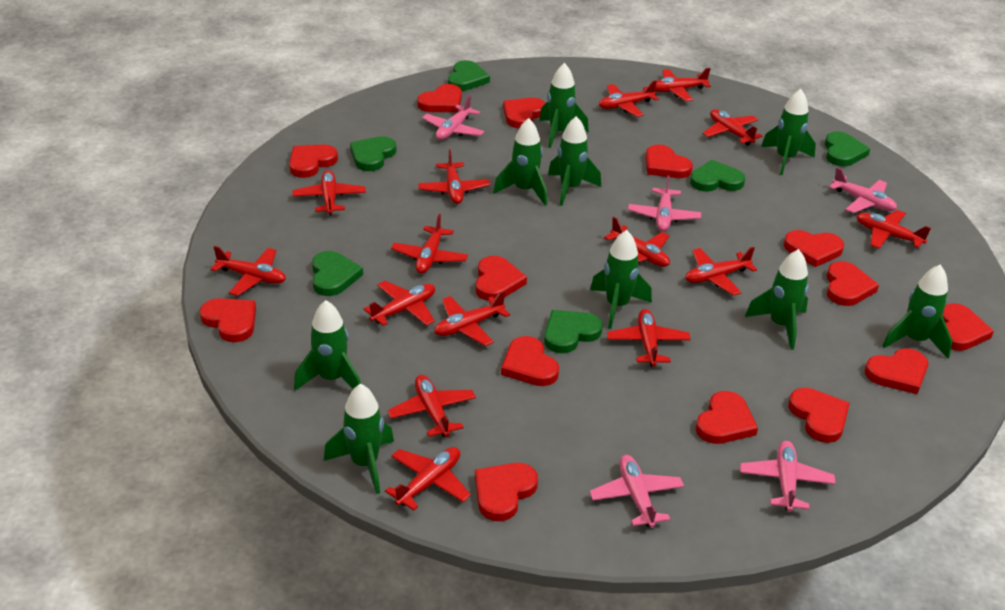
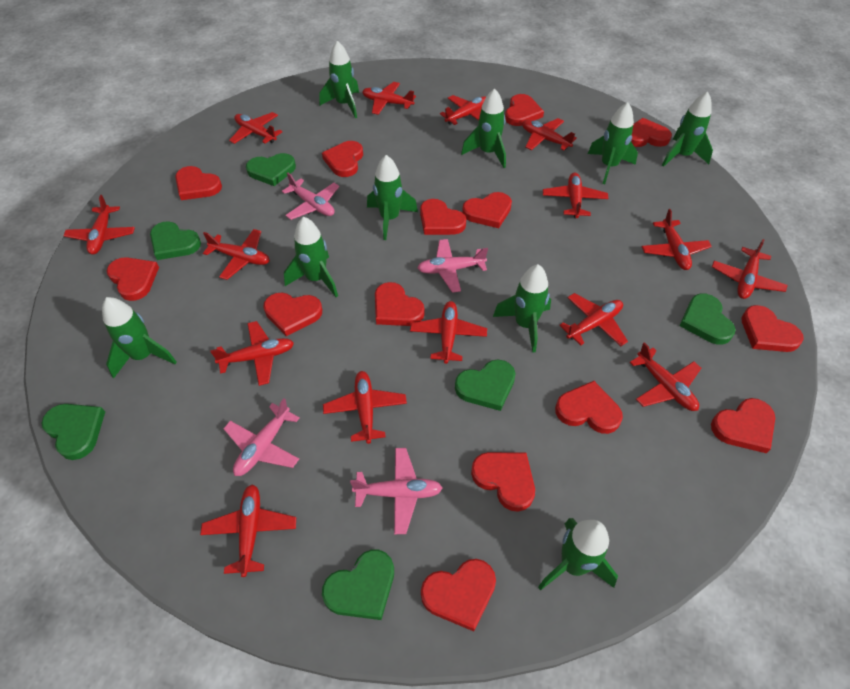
pink plane: 5 -> 4

